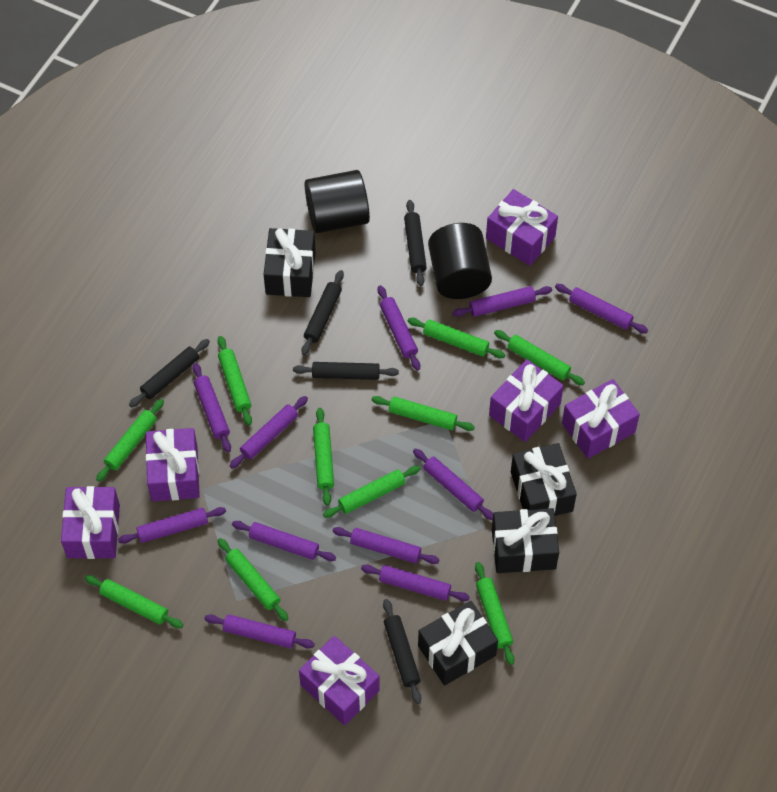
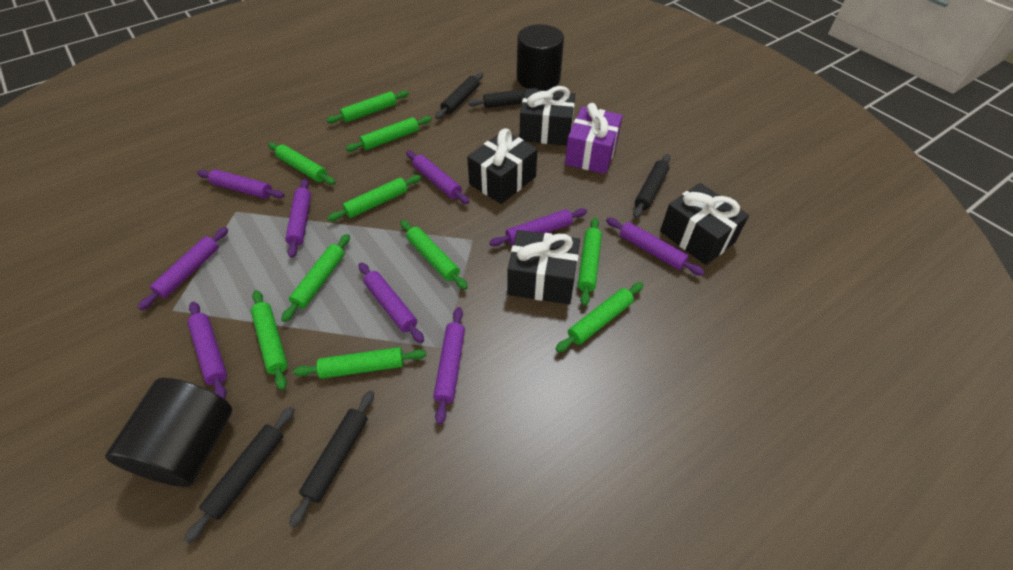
purple gift: 6 -> 1
purple rolling pin: 11 -> 9

